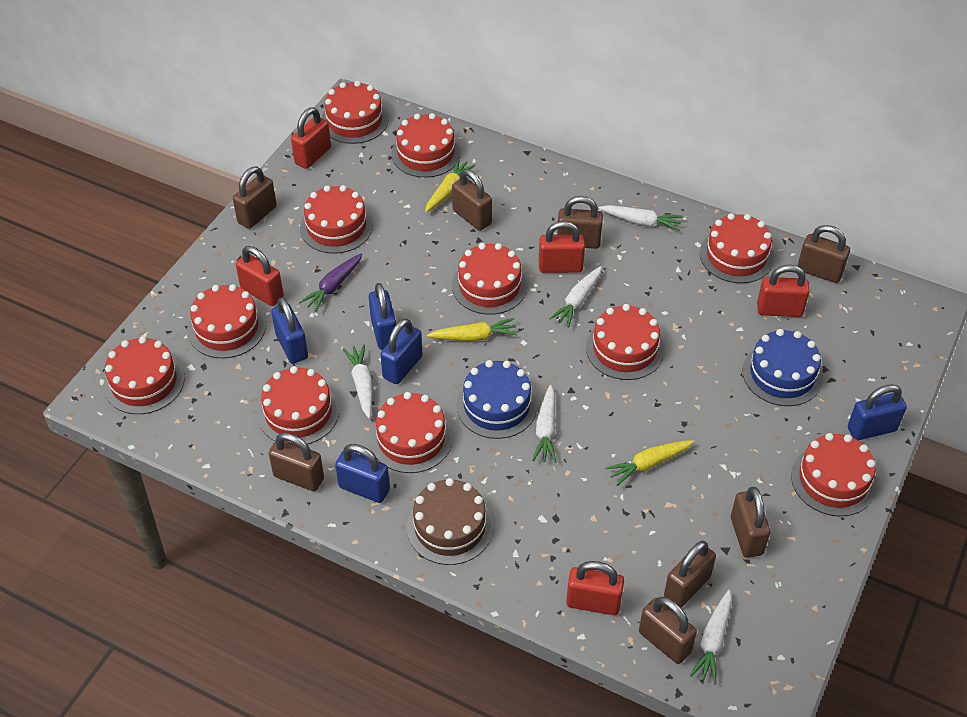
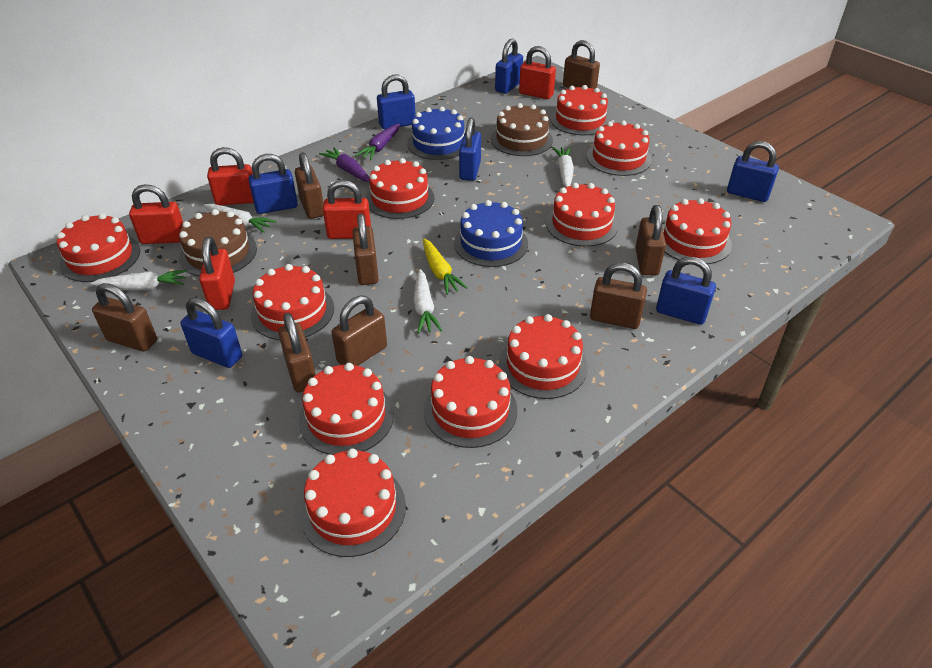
blue padlock: 5 -> 7
brown cake: 1 -> 2
purple carrot: 1 -> 2
white carrot: 5 -> 4
yellow carrot: 3 -> 1

